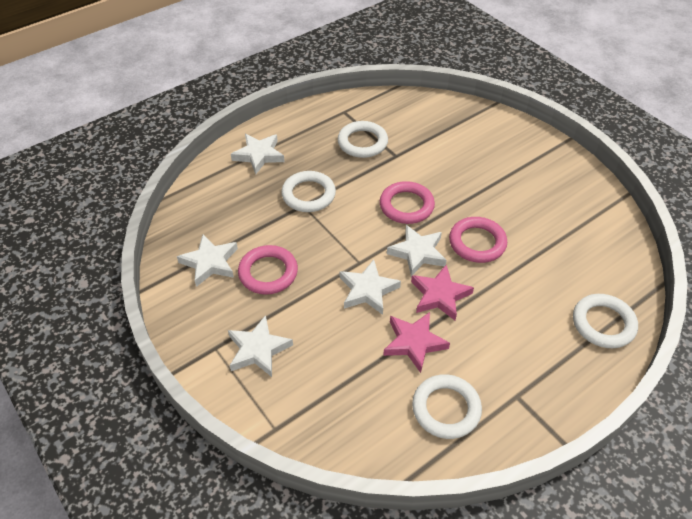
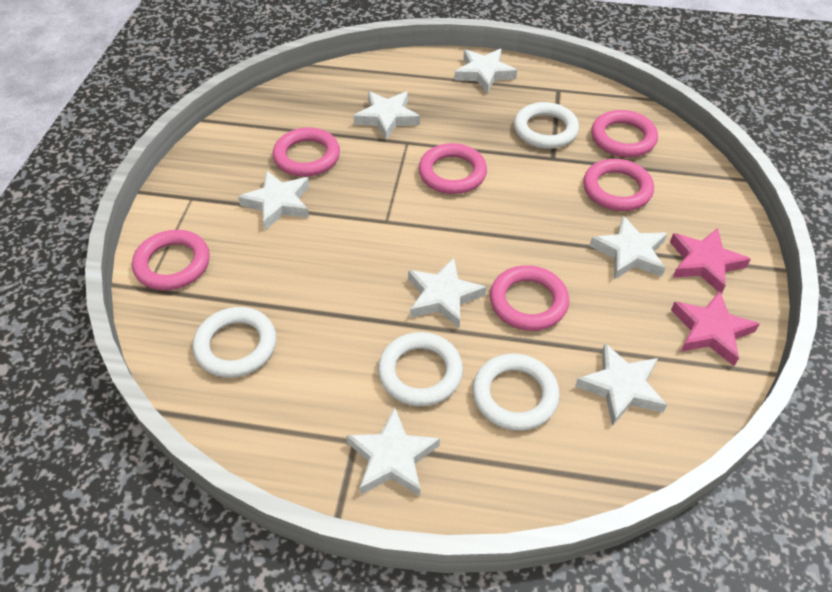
pink ring: 3 -> 6
white star: 5 -> 7

